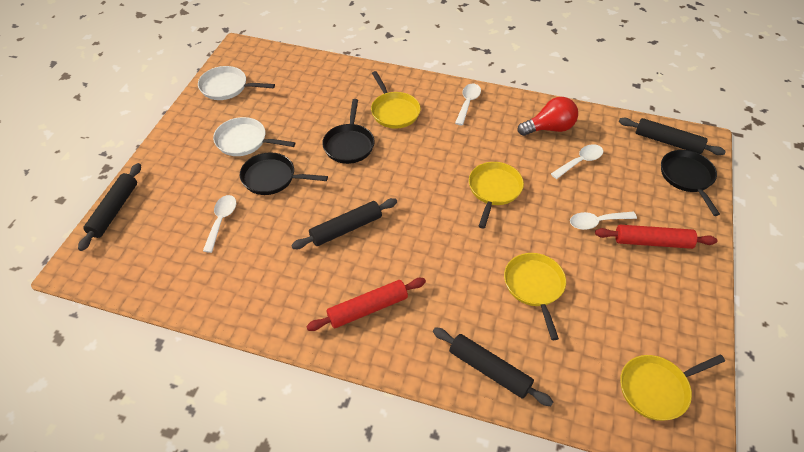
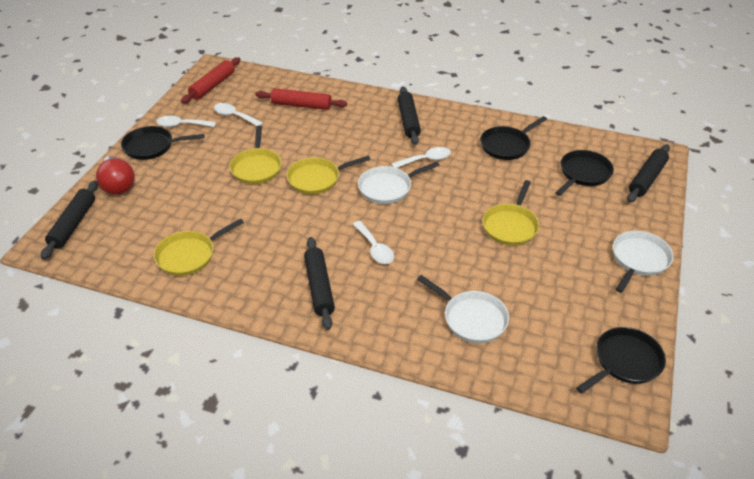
black pan: 3 -> 4
white pan: 2 -> 3

